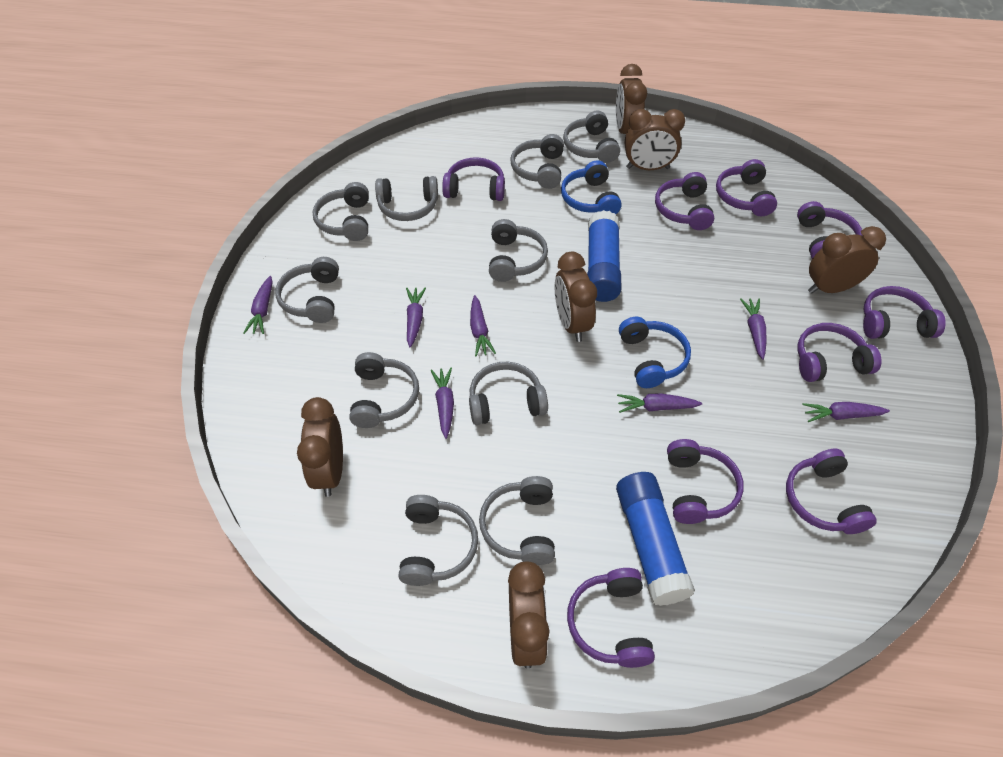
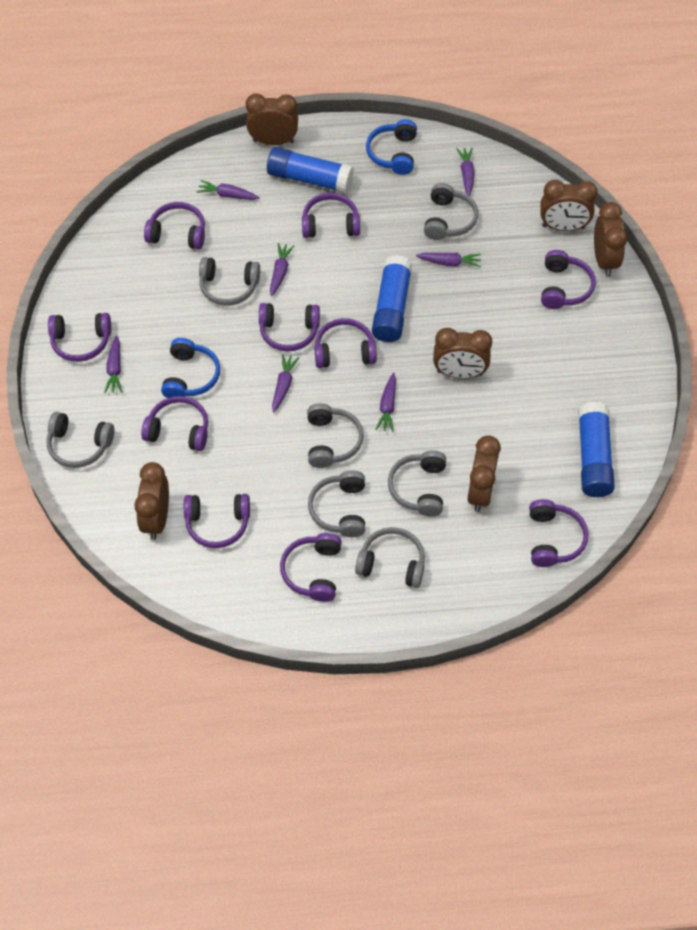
blue glue stick: 2 -> 3
grey headphones: 10 -> 7
purple headphones: 9 -> 10

